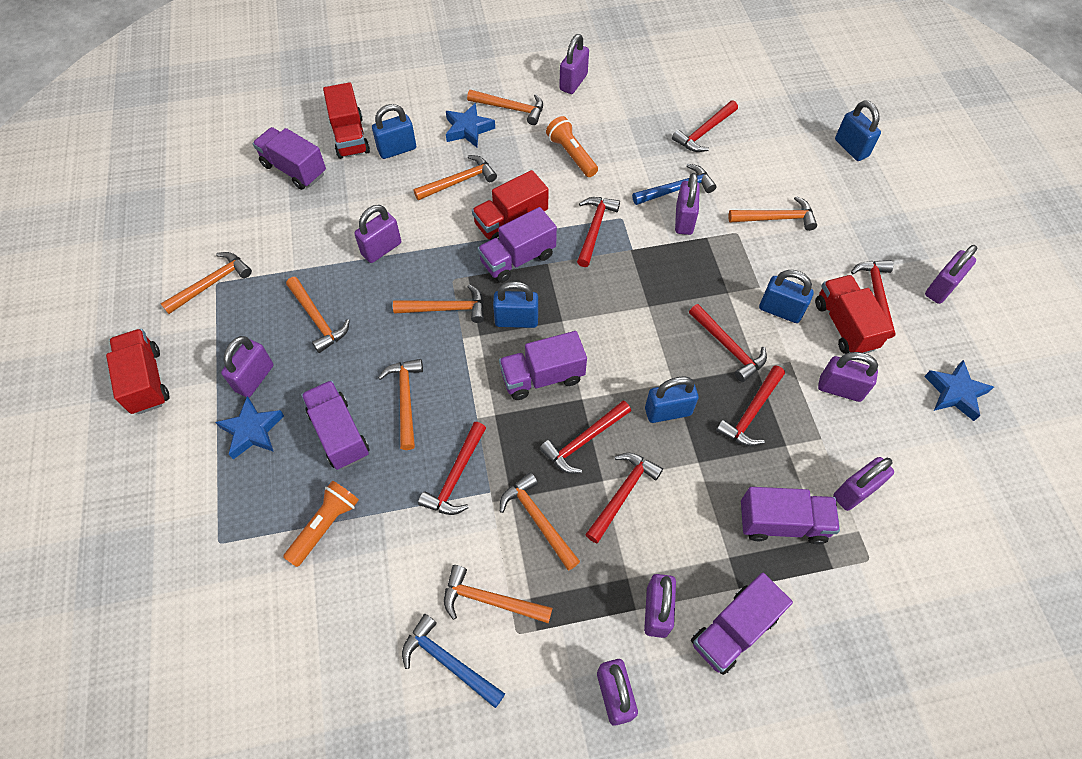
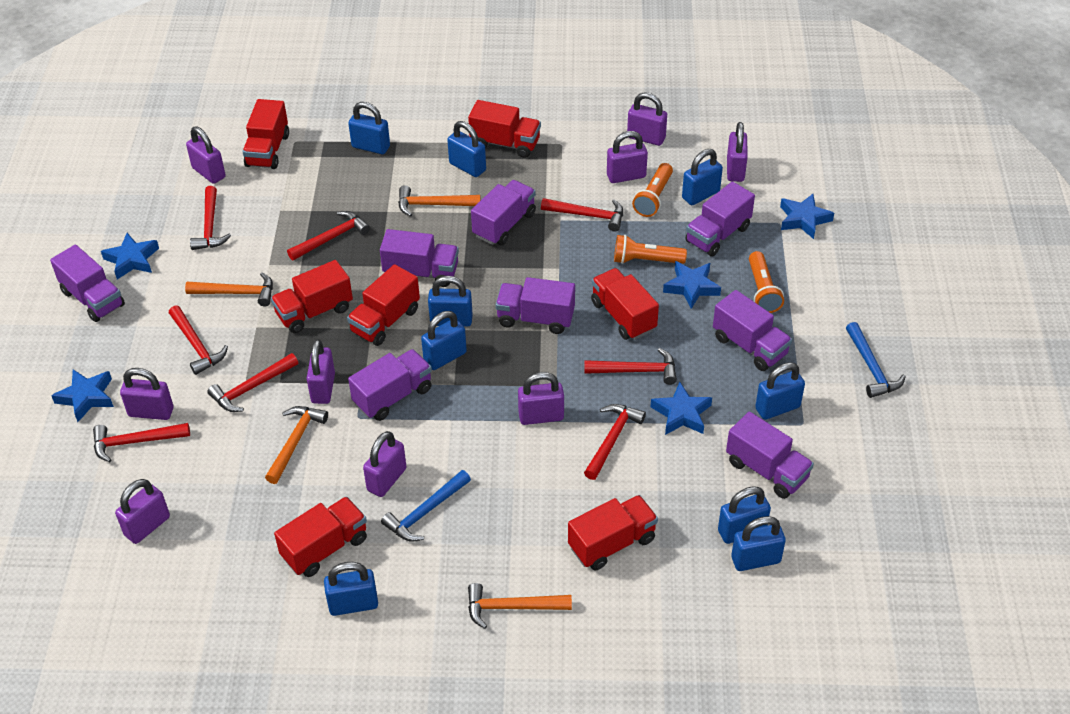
blue padlock: 5 -> 9
blue star: 3 -> 5
orange flashlight: 2 -> 3
orange hammer: 9 -> 4
purple truck: 6 -> 8
red truck: 4 -> 7

